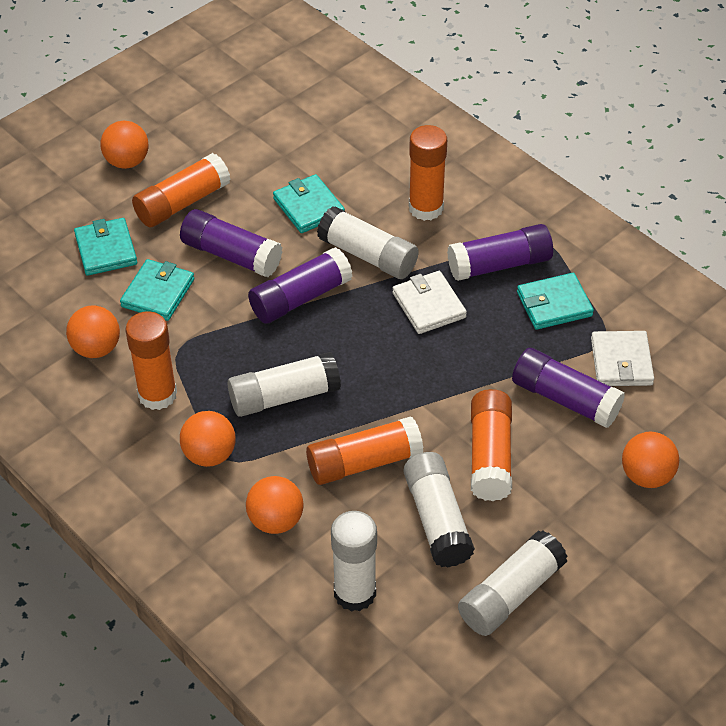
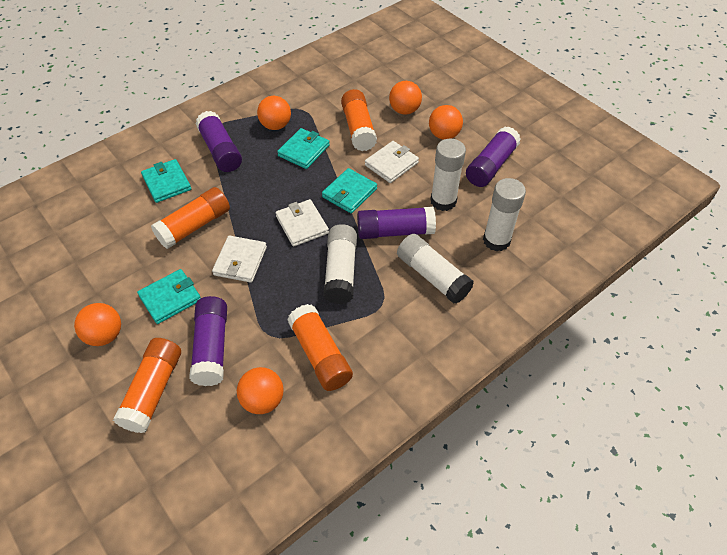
orange glue stick: 5 -> 4
white glue stick: 5 -> 4
white wallet: 2 -> 3

